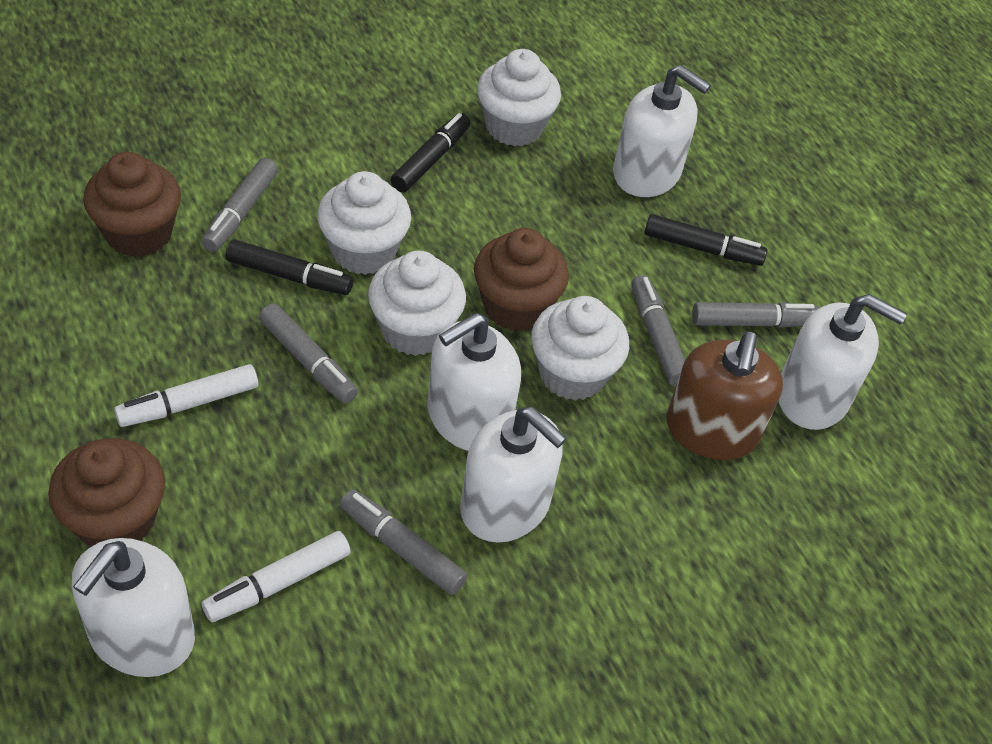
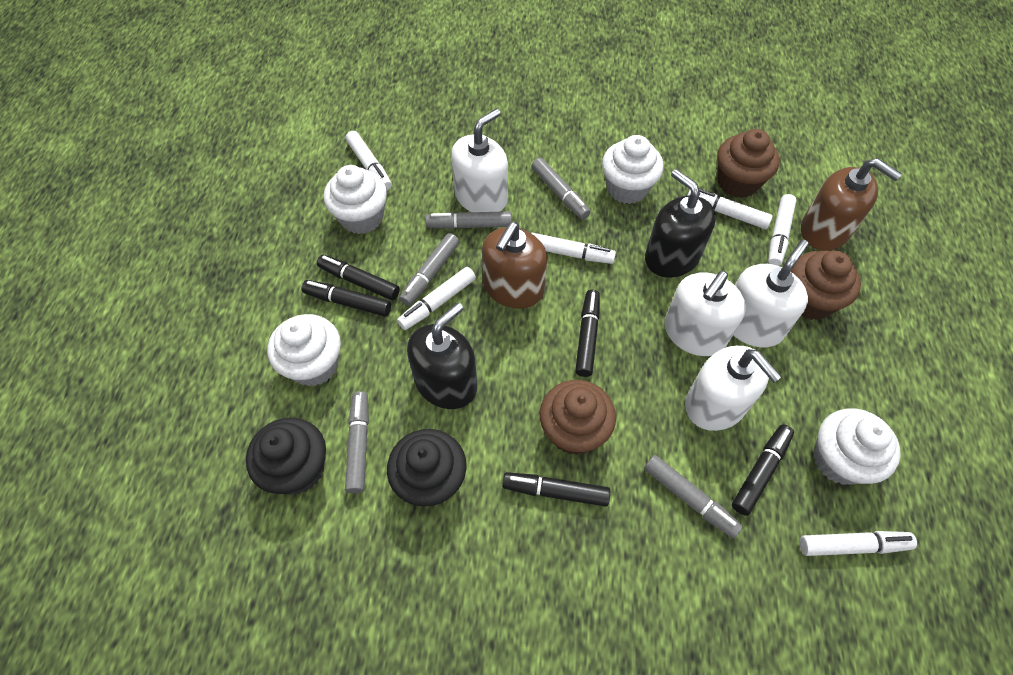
black cupcake: 0 -> 2
black marker: 3 -> 5
black soap dispenser: 0 -> 2
brown soap dispenser: 1 -> 2
white marker: 2 -> 6
white soap dispenser: 5 -> 4

